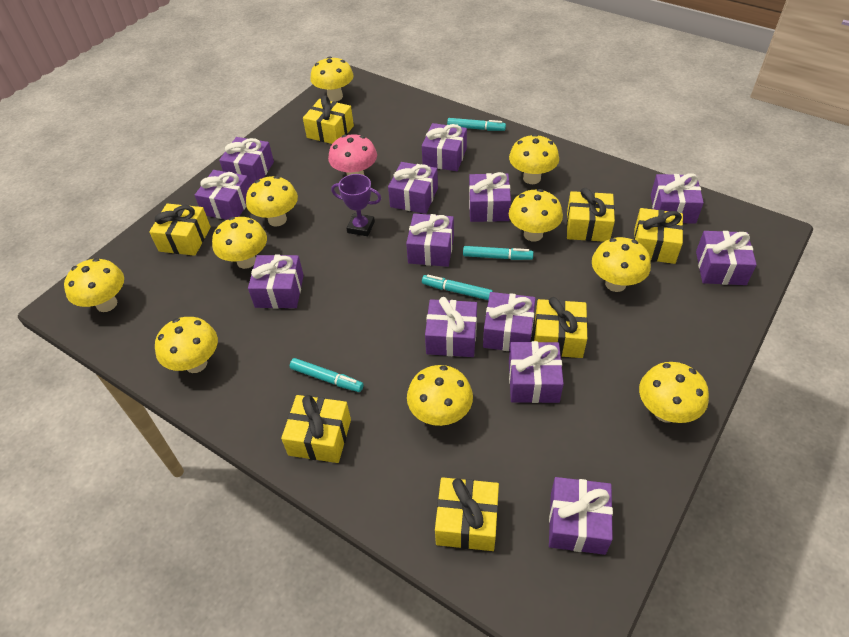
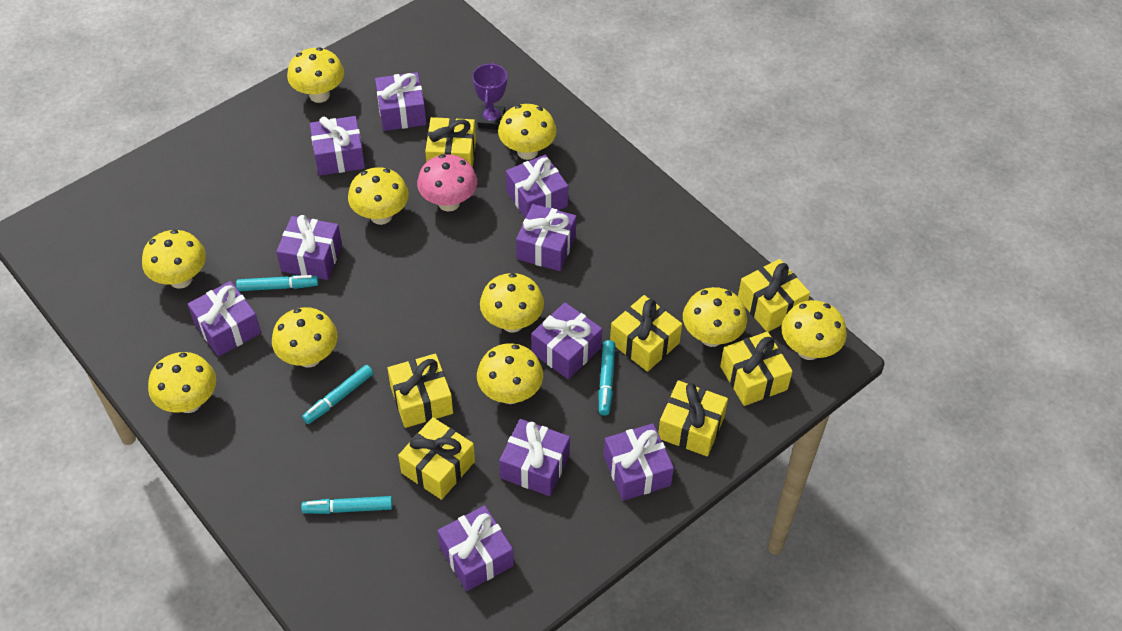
purple gift: 13 -> 10

